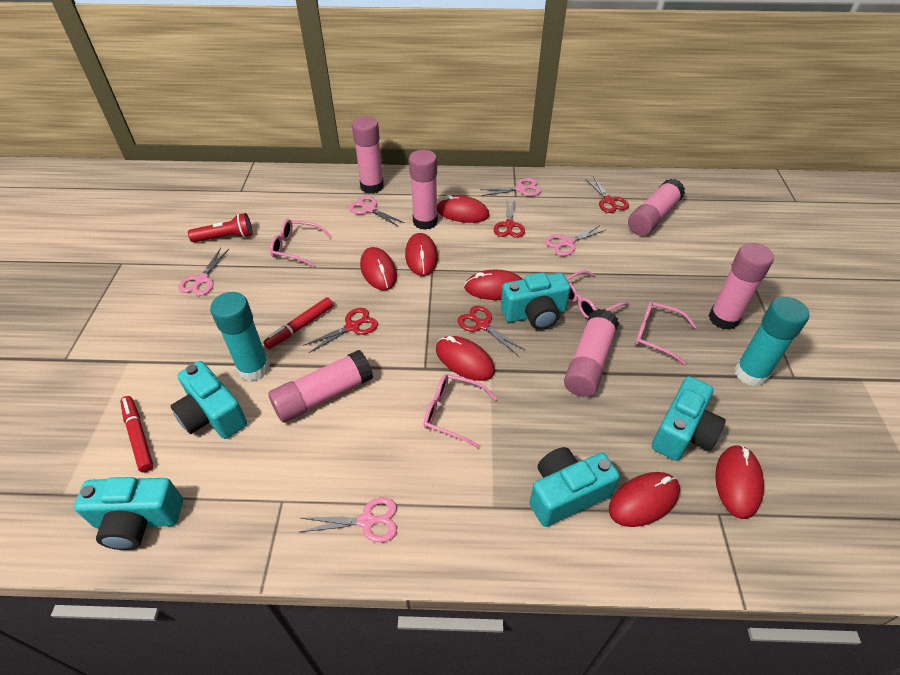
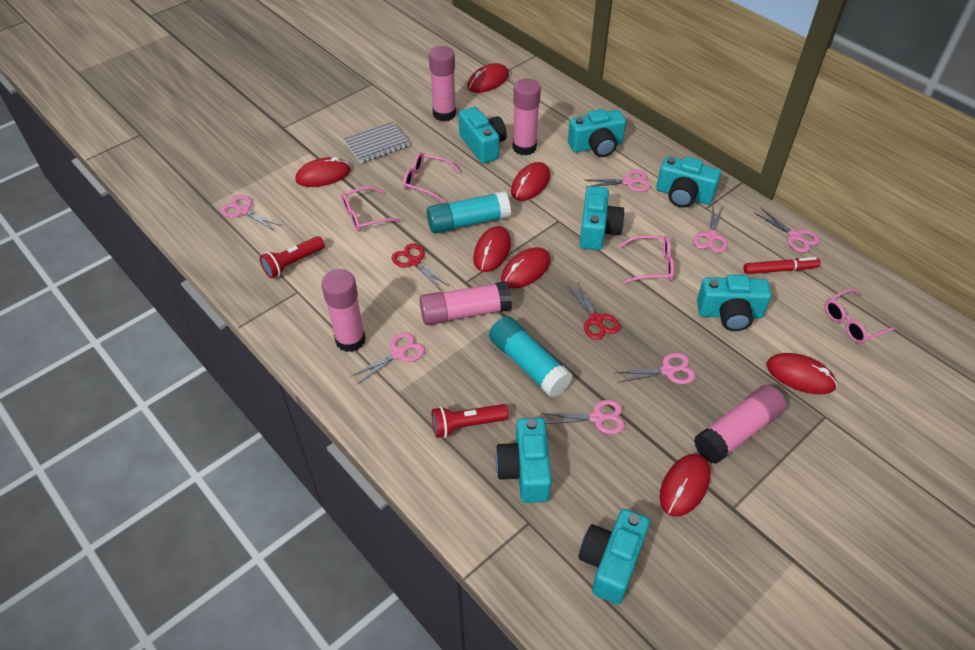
grey notebook: 0 -> 1
pink glue stick: 6 -> 5
pink scissors: 5 -> 7
red flashlight: 1 -> 2
red marker: 2 -> 1
red scissors: 4 -> 2
turquoise camera: 5 -> 7

